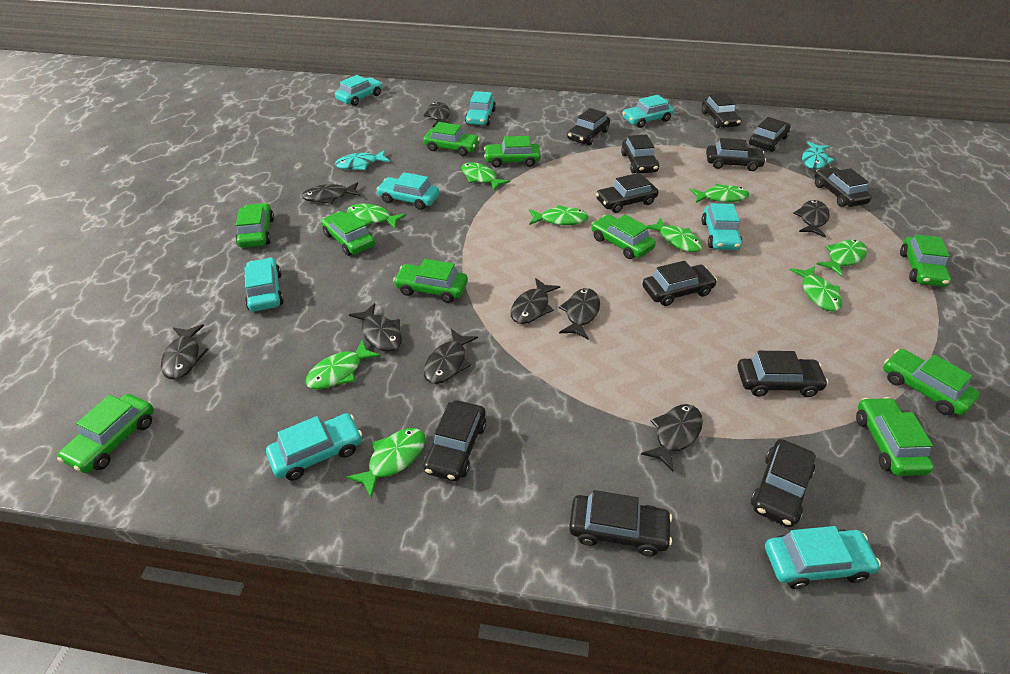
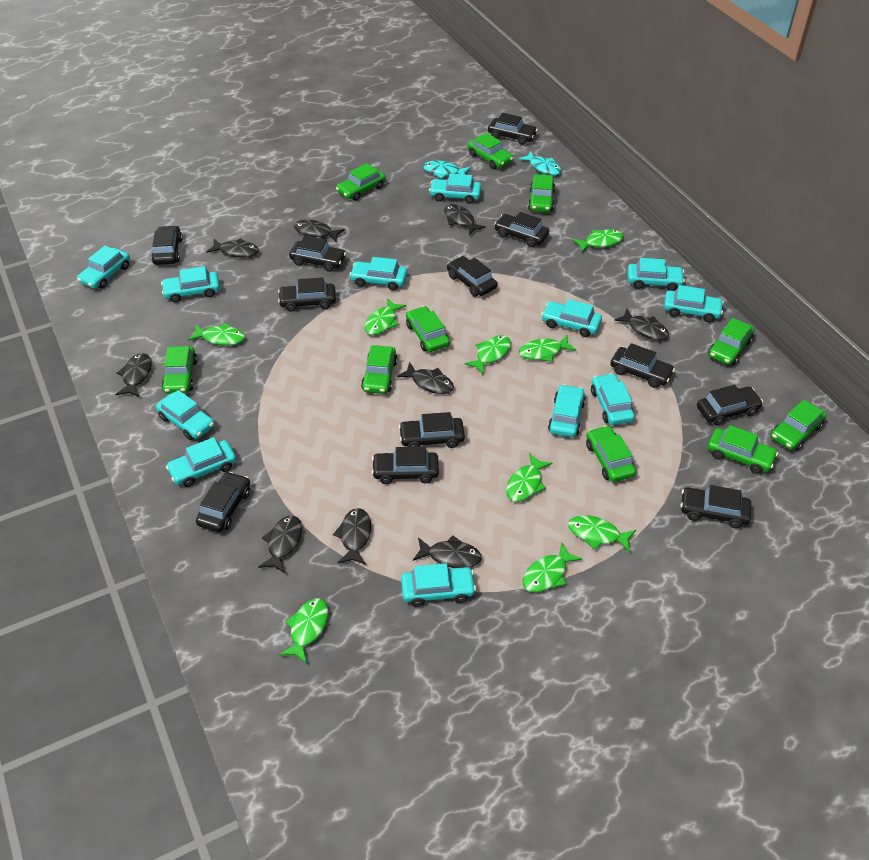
turquoise car: 8 -> 12

